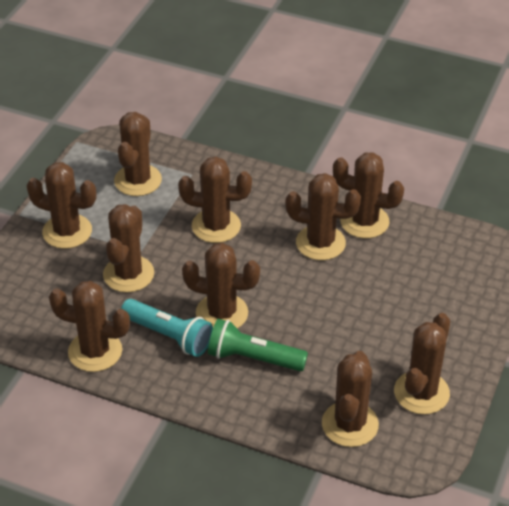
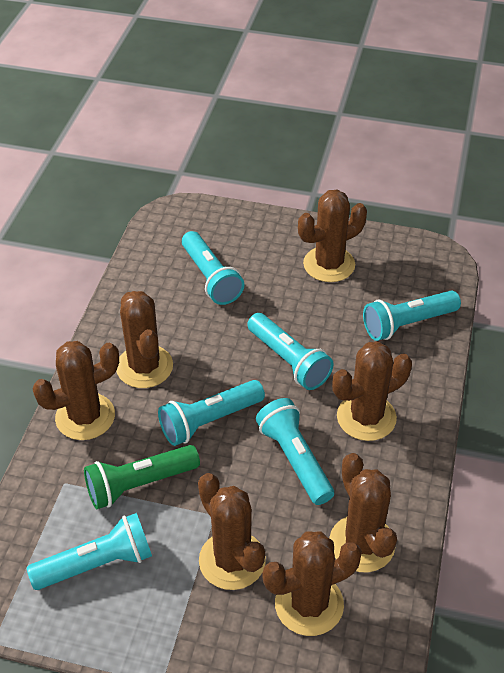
brown cactus: 10 -> 7
turquoise flashlight: 1 -> 6

